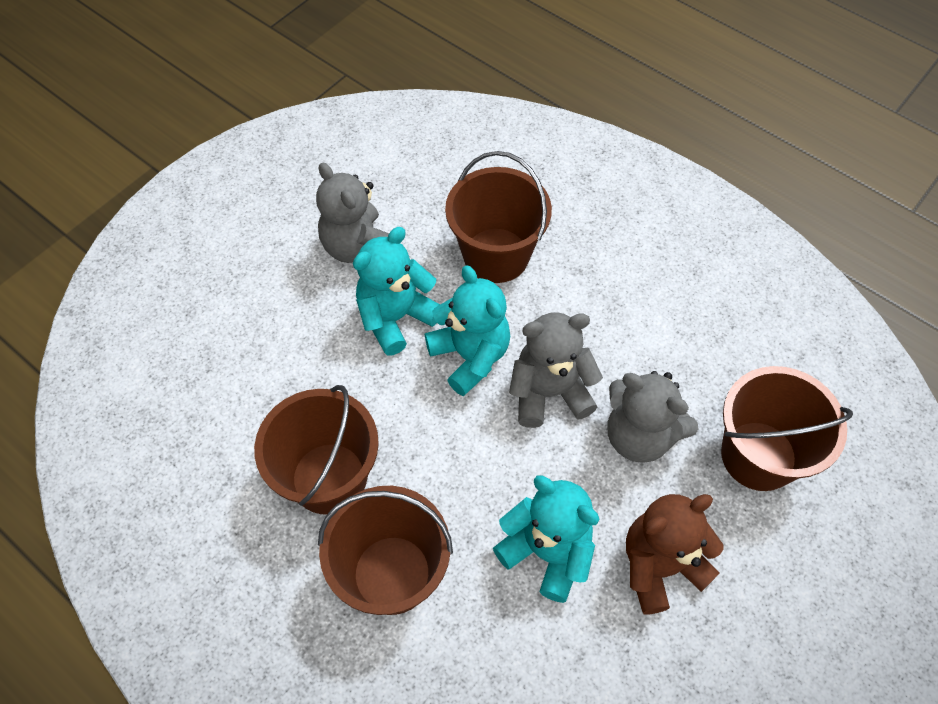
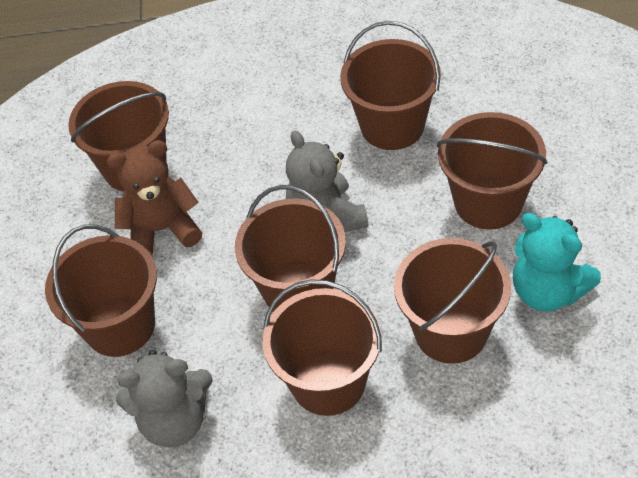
brown bucket: 4 -> 7
grey teddy bear: 3 -> 2
turquoise teddy bear: 3 -> 1

